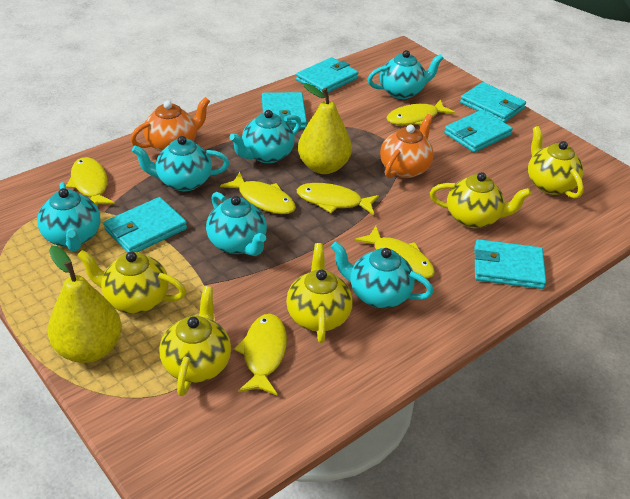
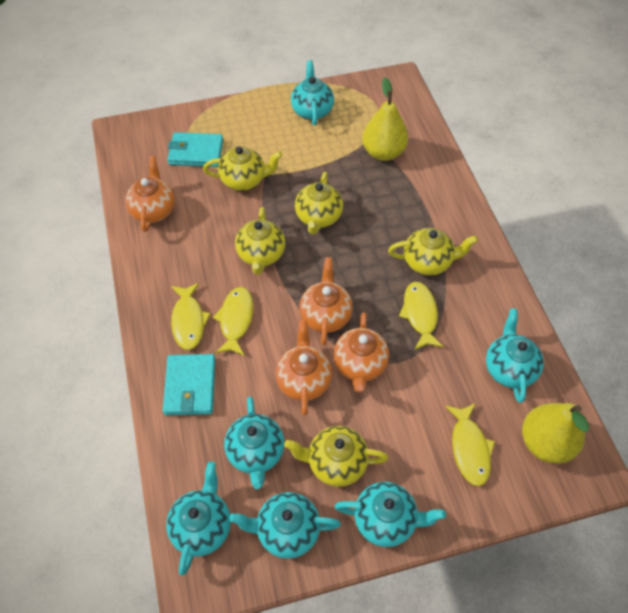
orange teapot: 2 -> 4
turquoise wallet: 6 -> 2
yellow fish: 6 -> 4

